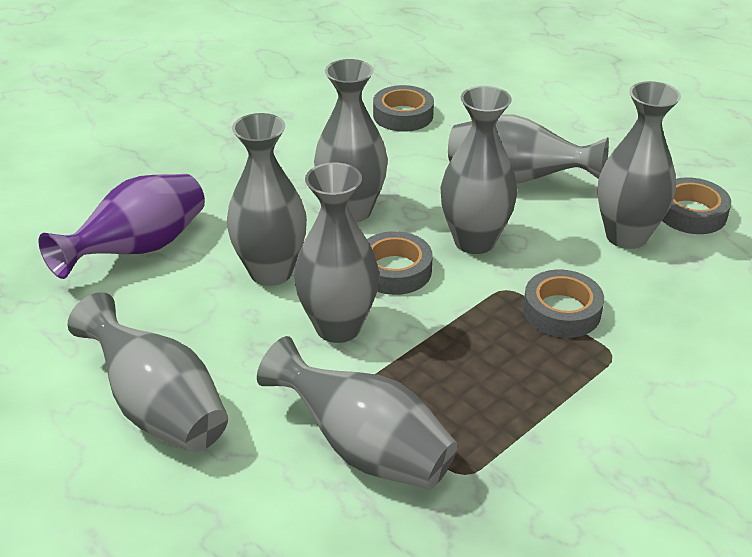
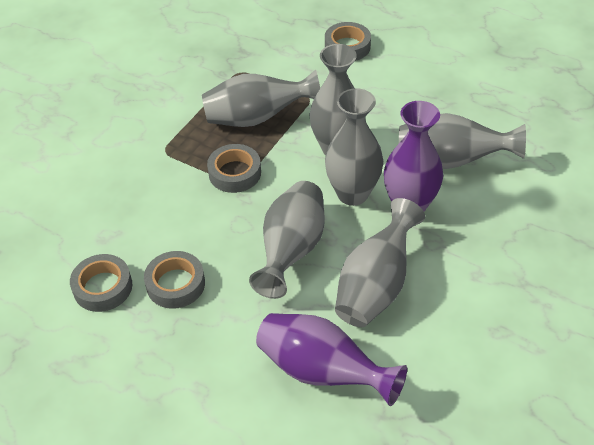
grey vase: 8 -> 6
purple vase: 1 -> 2

